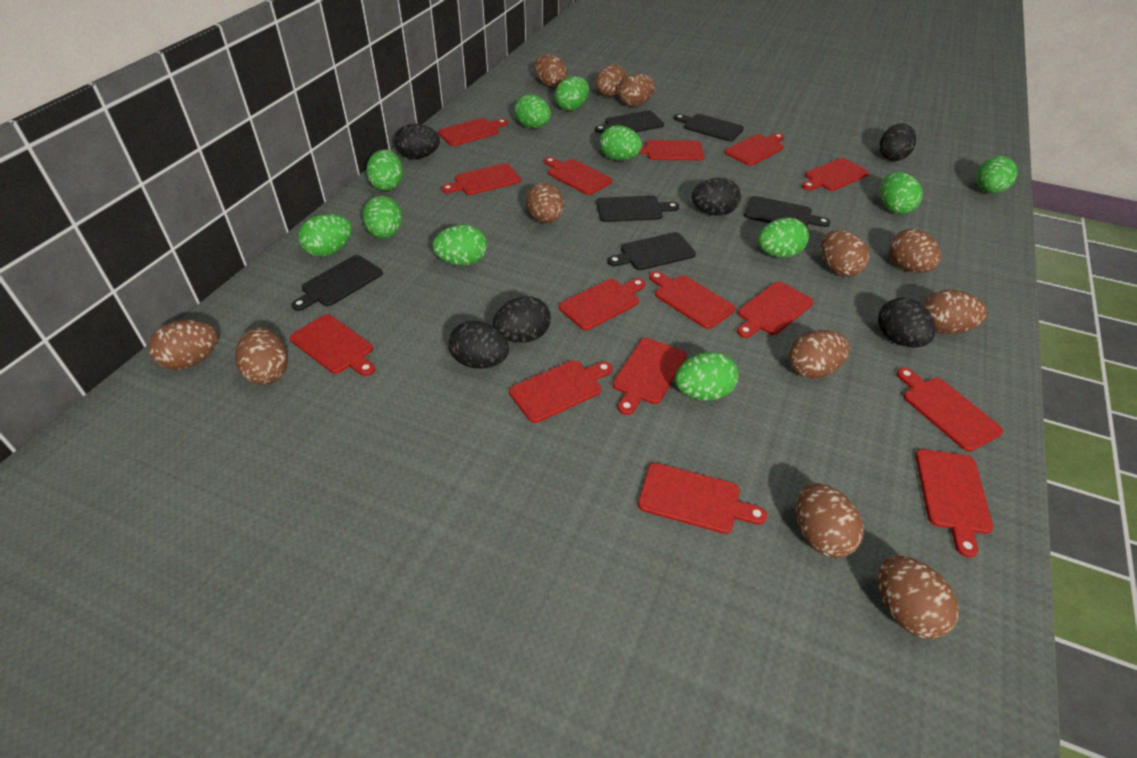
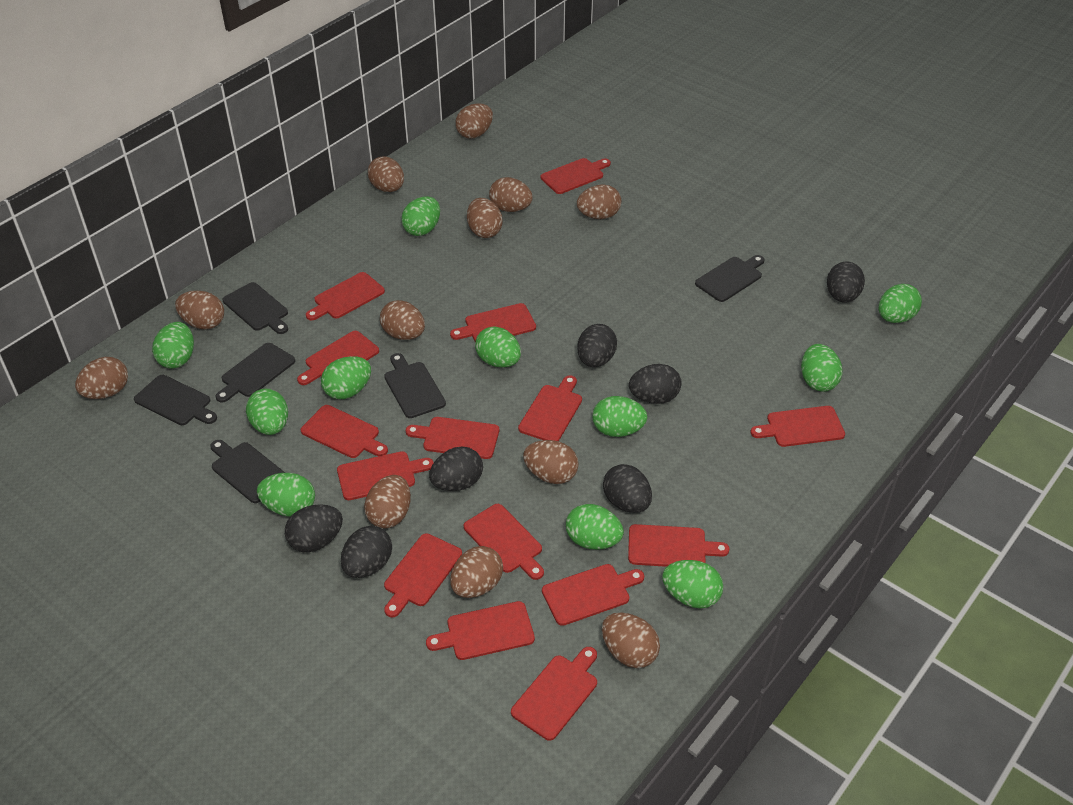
black egg: 6 -> 7

